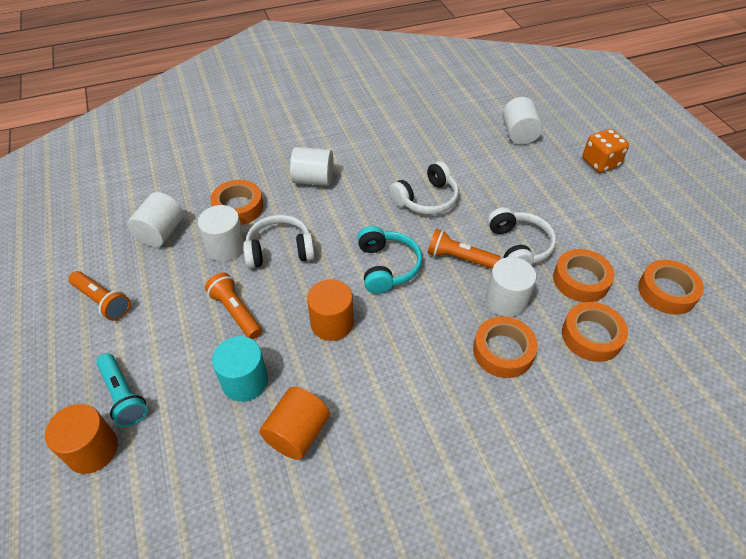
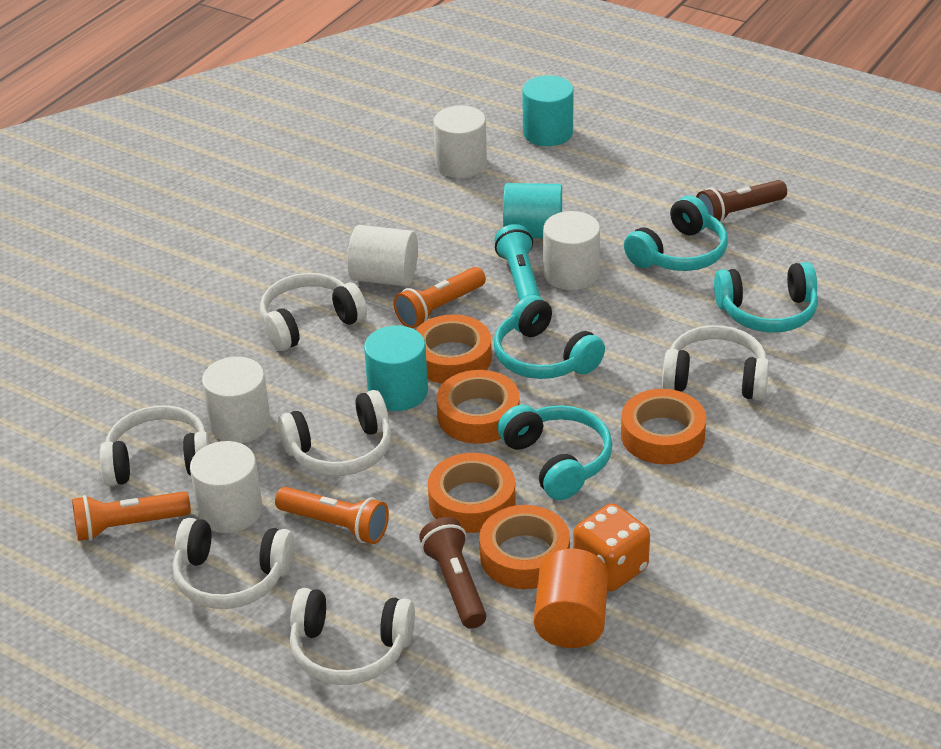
brown flashlight: 0 -> 2
orange cylinder: 3 -> 1
turquoise cylinder: 1 -> 3
turquoise headphones: 1 -> 4
white headphones: 3 -> 6

